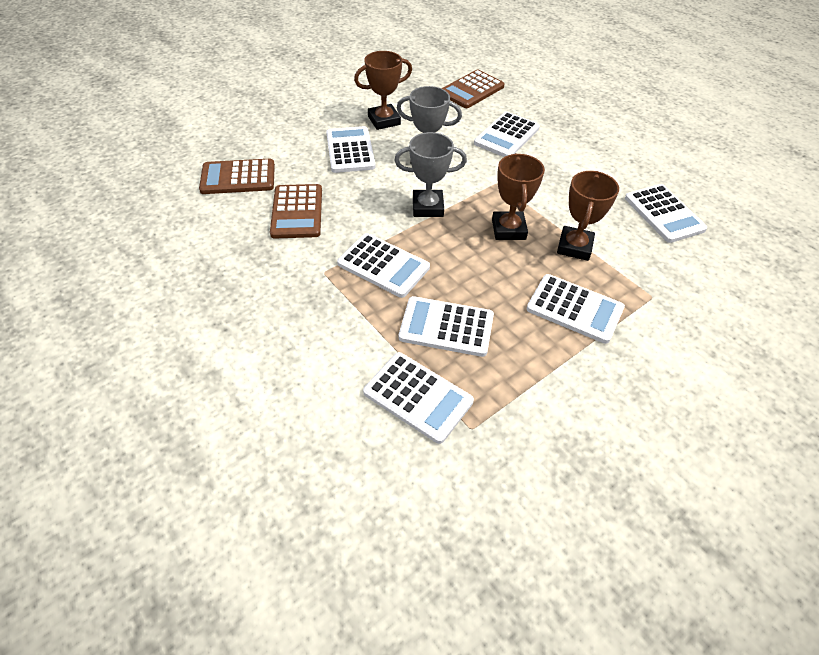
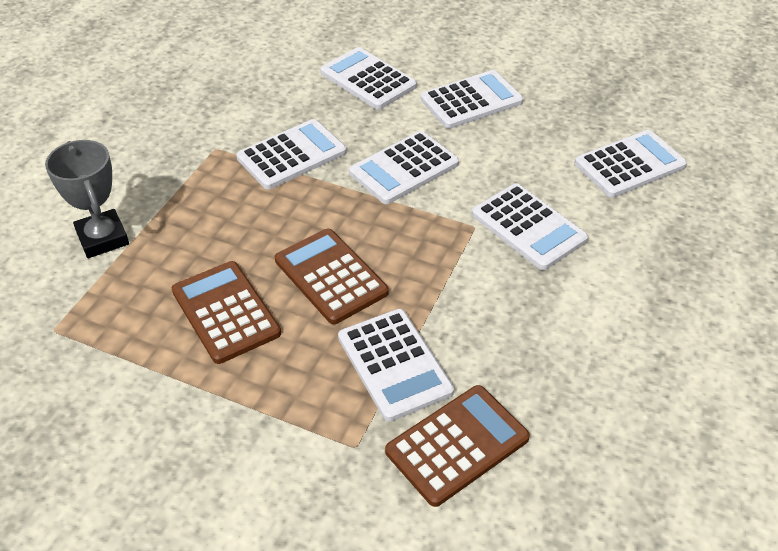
brown trophy: 3 -> 0
grey trophy: 2 -> 1

